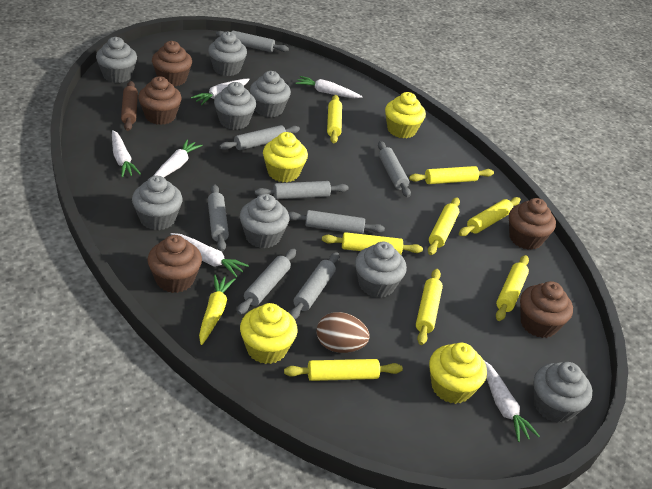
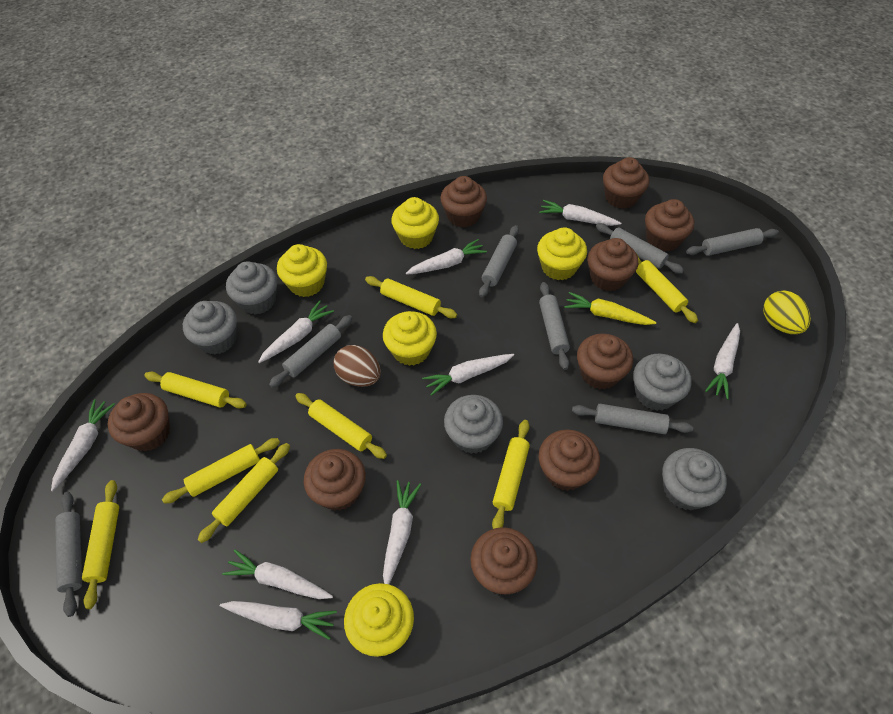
brown cupcake: 5 -> 9
brown rolling pin: 1 -> 0
grey cupcake: 8 -> 5
grey rolling pin: 8 -> 7
white carrot: 6 -> 9
yellow cupcake: 4 -> 5
yellow egg: 0 -> 1

